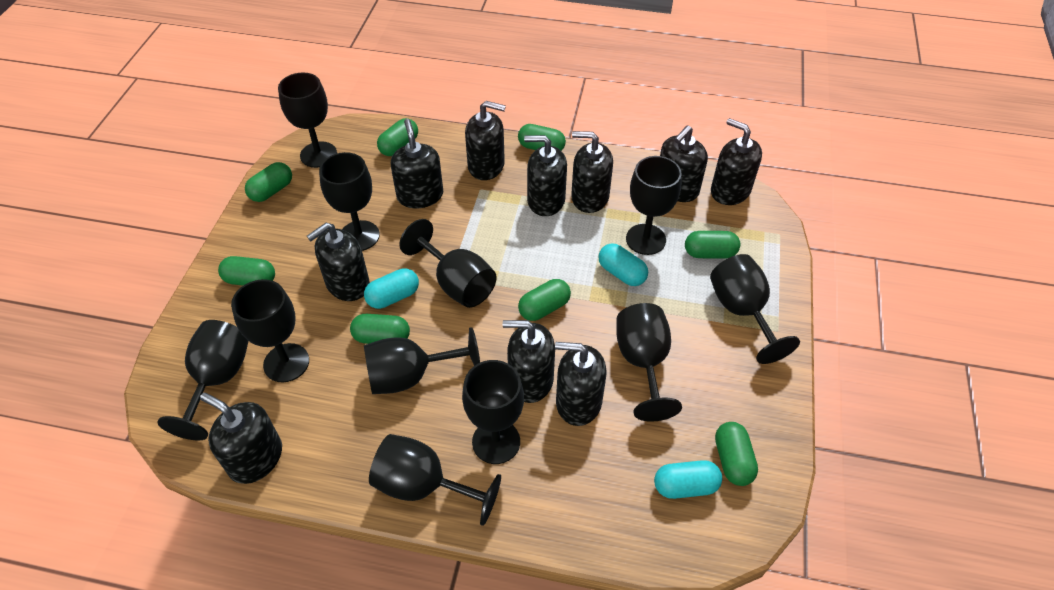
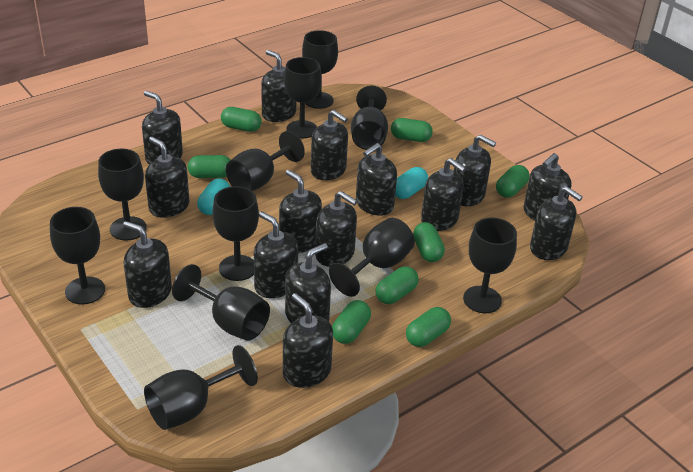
black soap dispenser: 10 -> 15
turquoise capsule: 3 -> 2

